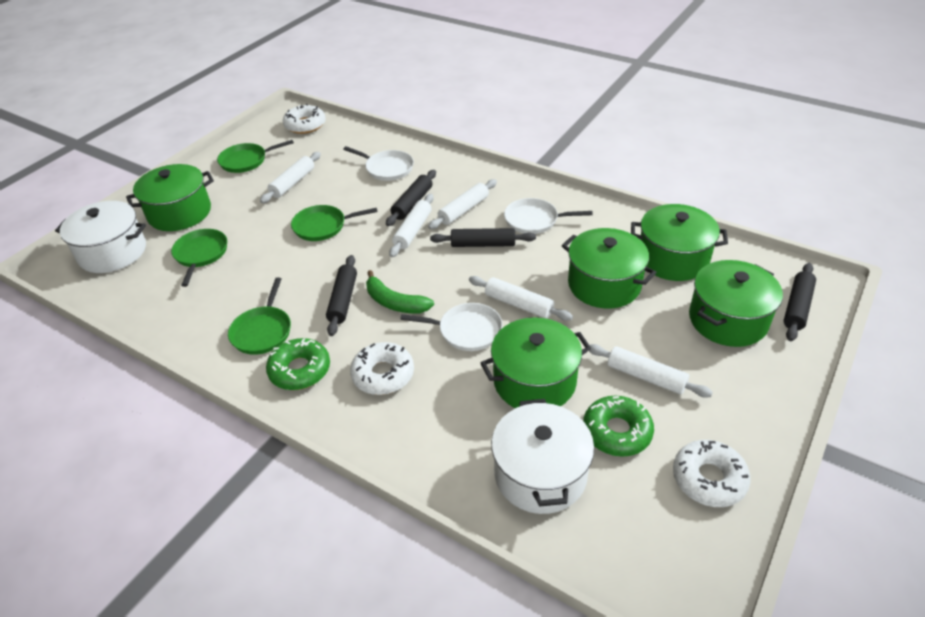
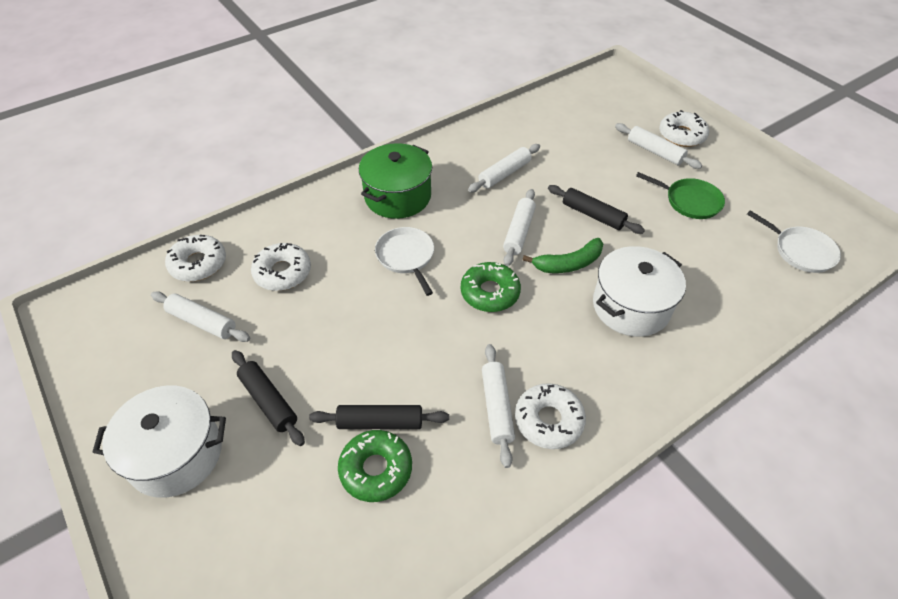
black rolling pin: 4 -> 3
green pan: 4 -> 1
green pot: 5 -> 1
white donut: 3 -> 4
white pan: 3 -> 2

